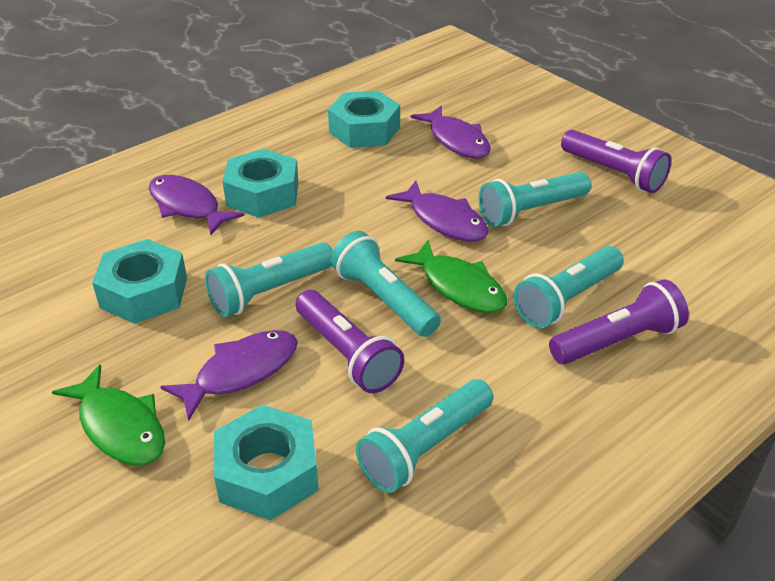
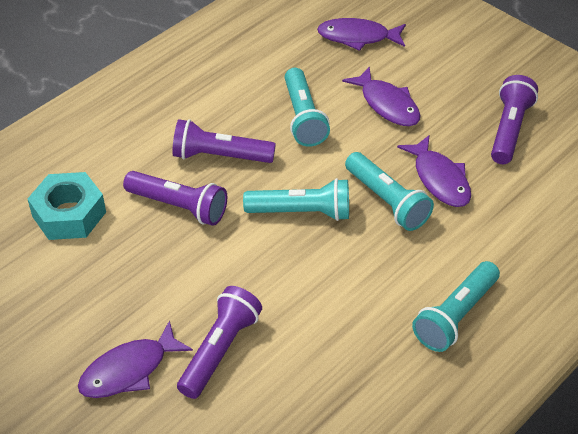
green fish: 2 -> 0
purple flashlight: 3 -> 4
turquoise flashlight: 5 -> 4
turquoise nut: 4 -> 1

